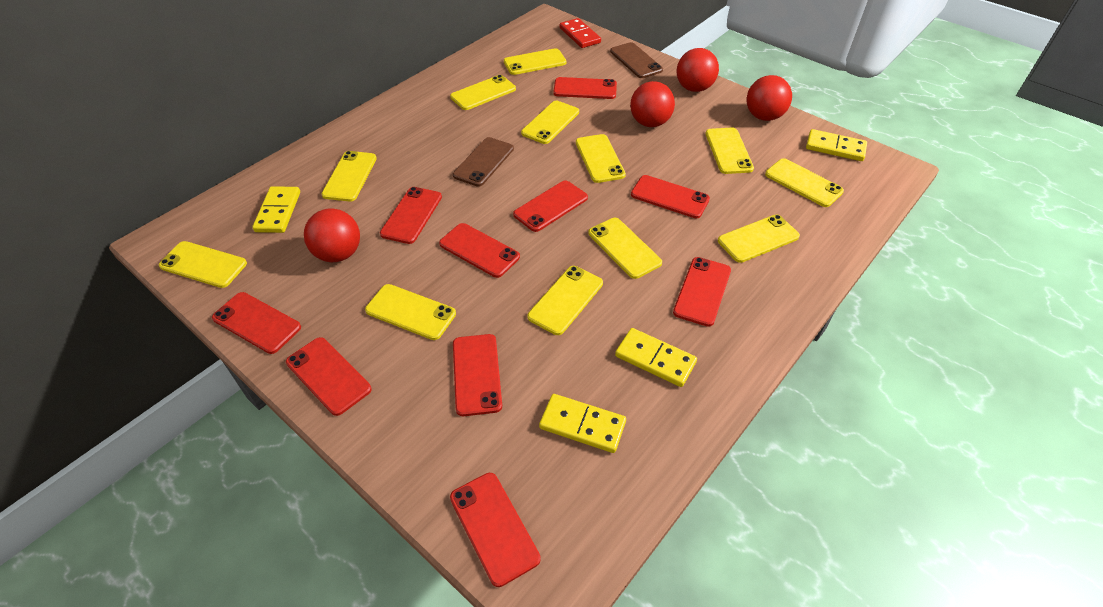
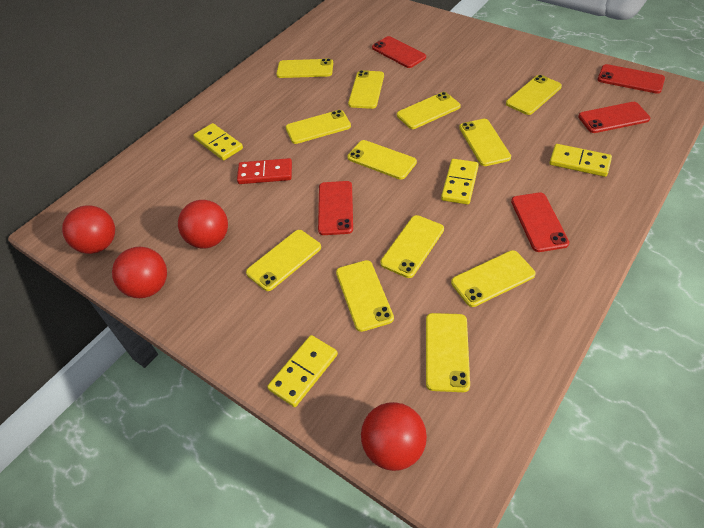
brown phone: 2 -> 0
red phone: 10 -> 5

